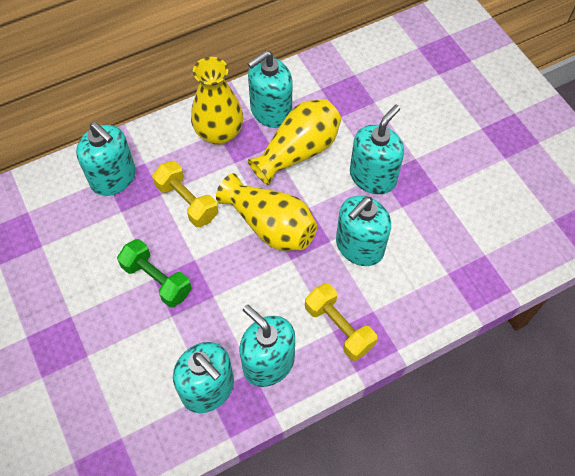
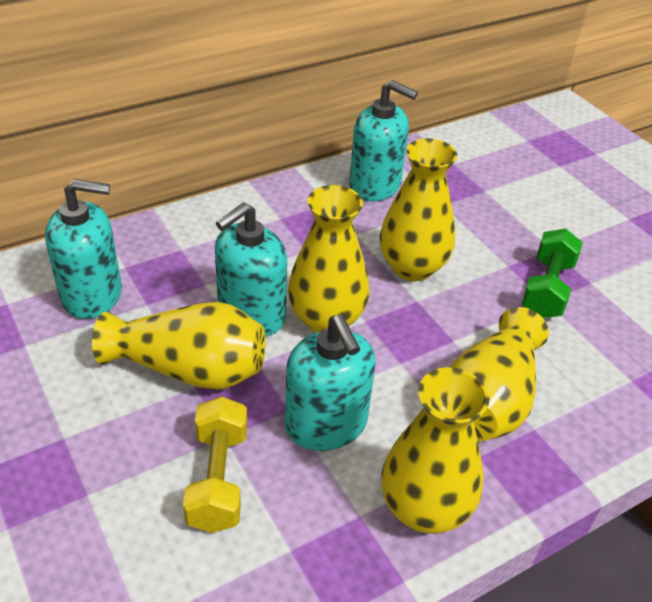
turquoise soap dispenser: 6 -> 4
yellow dumbbell: 2 -> 1
yellow vase: 3 -> 5

